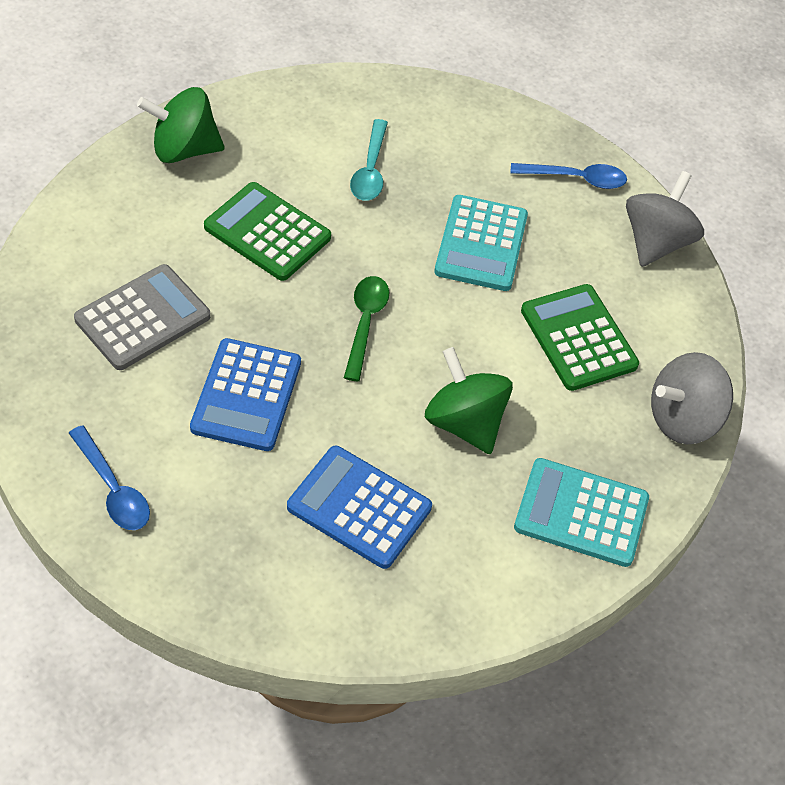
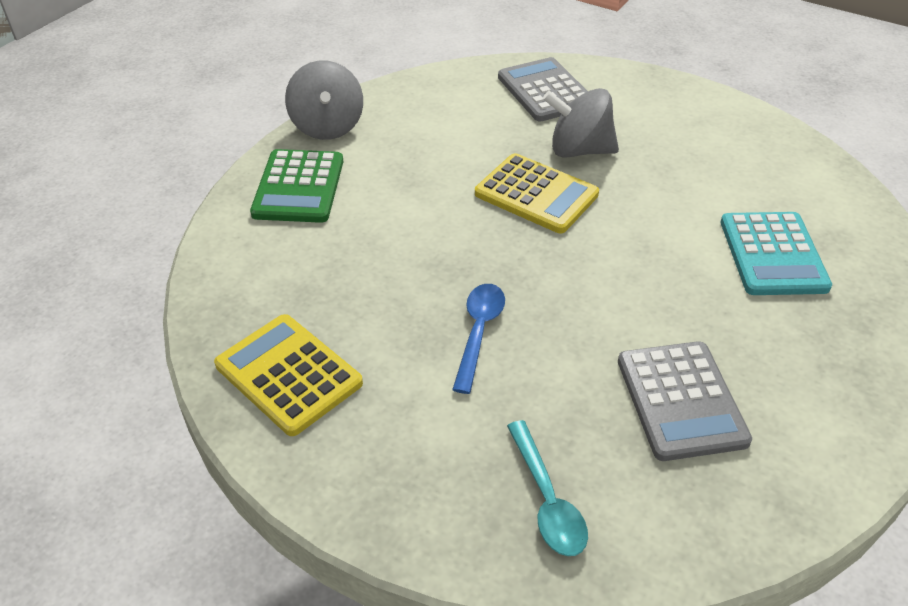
blue calculator: 2 -> 0
blue spoon: 2 -> 1
green calculator: 2 -> 1
green spinning top: 2 -> 0
green spoon: 1 -> 0
grey calculator: 1 -> 2
turquoise calculator: 2 -> 1
yellow calculator: 0 -> 2

